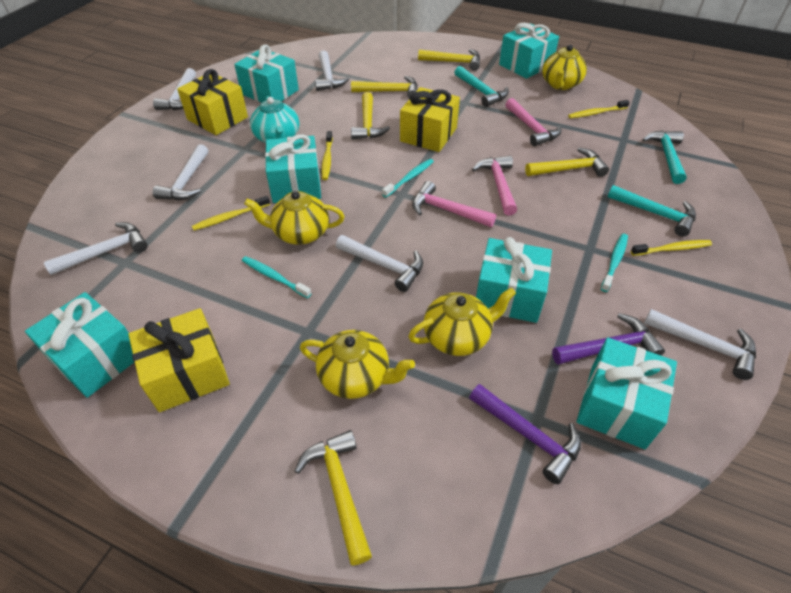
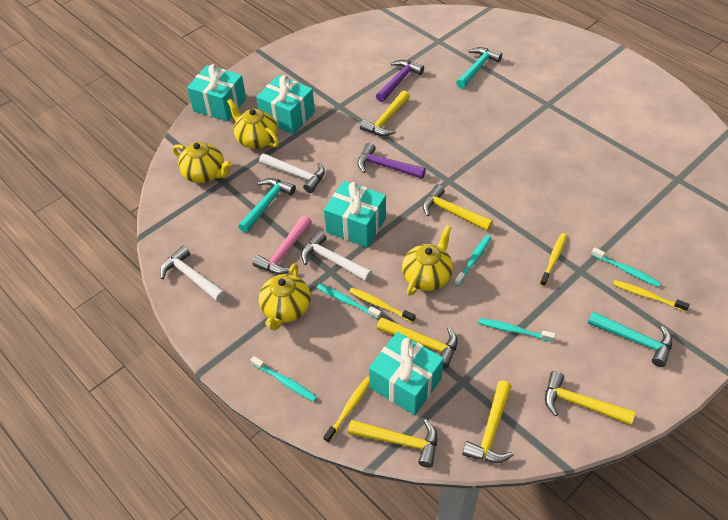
pink hammer: 3 -> 1
turquoise gift: 6 -> 4
turquoise teapot: 1 -> 0
turquoise toothbrush: 3 -> 5
white hammer: 6 -> 3
yellow gift: 3 -> 0
yellow hammer: 5 -> 6

